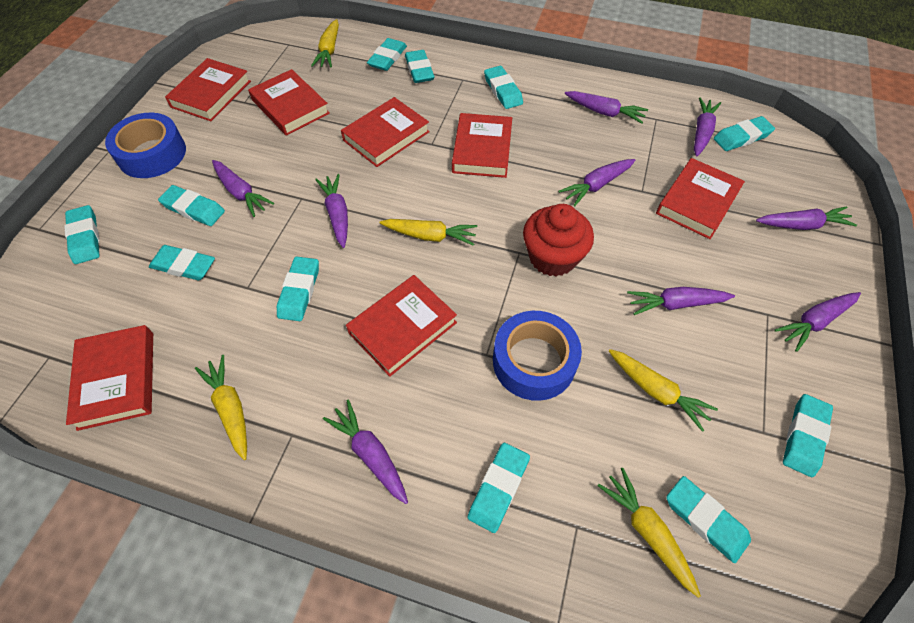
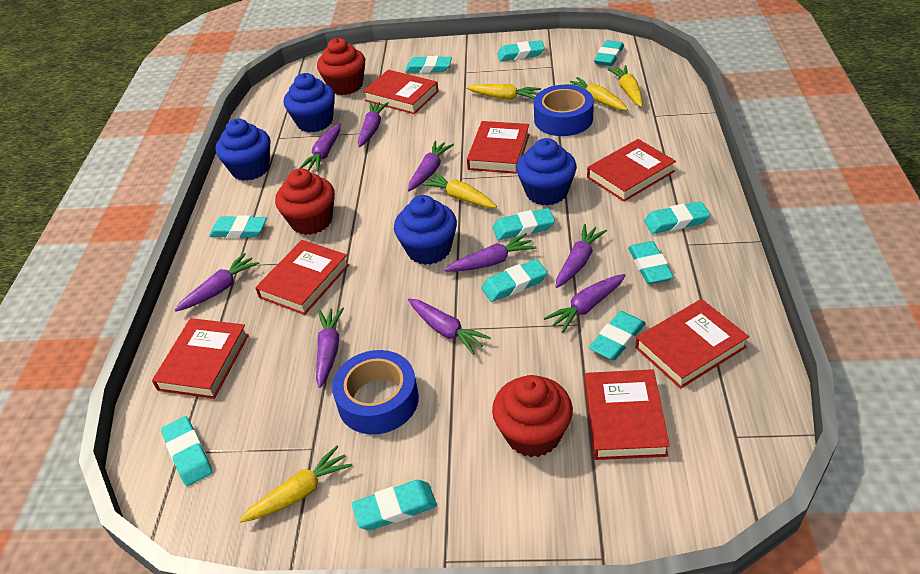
blue cupcake: 0 -> 4
red cupcake: 1 -> 3

